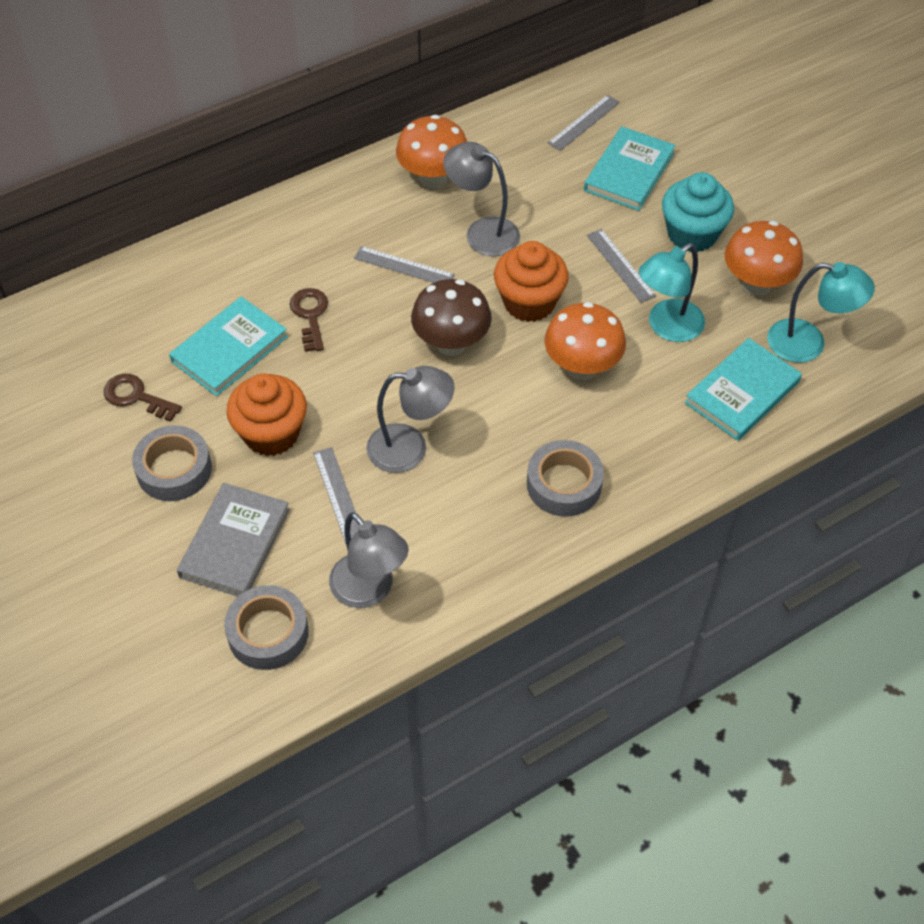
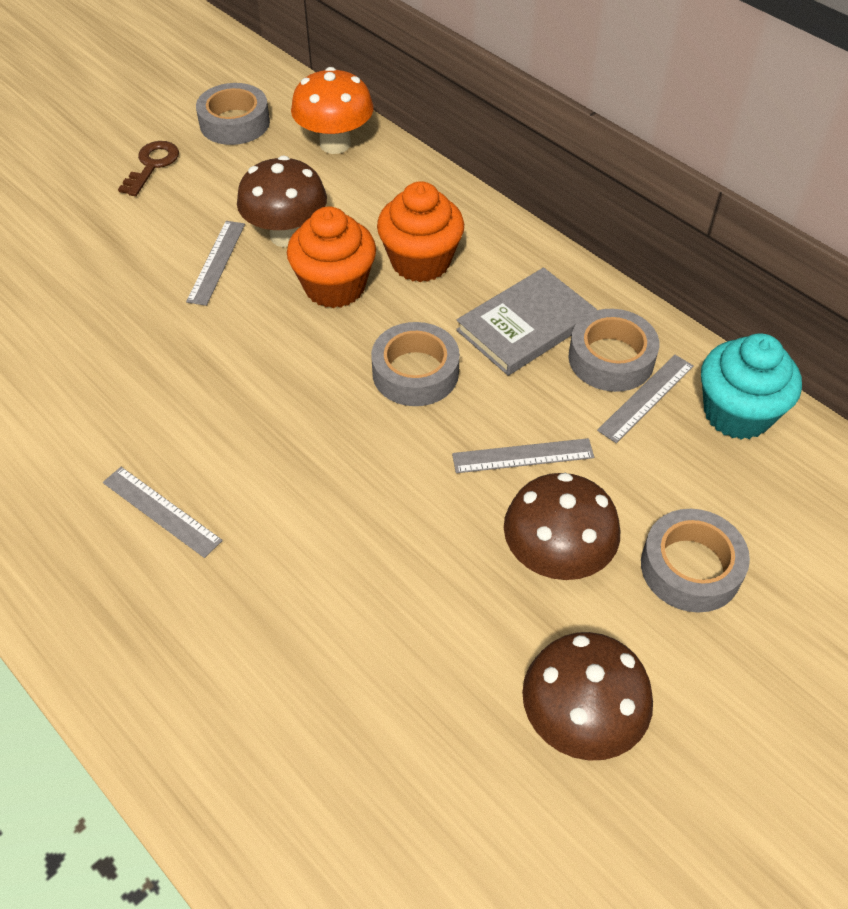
brown key: 2 -> 1
brown mushroom: 1 -> 3
grey lamp: 3 -> 0
grey tape: 3 -> 4
orange mushroom: 3 -> 1
turquoise book: 3 -> 0
turquoise lamp: 2 -> 0

